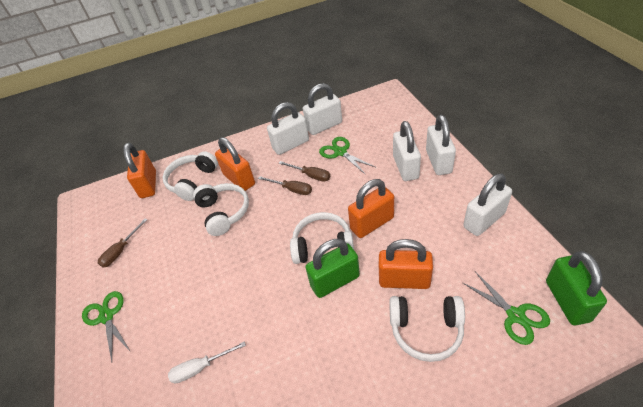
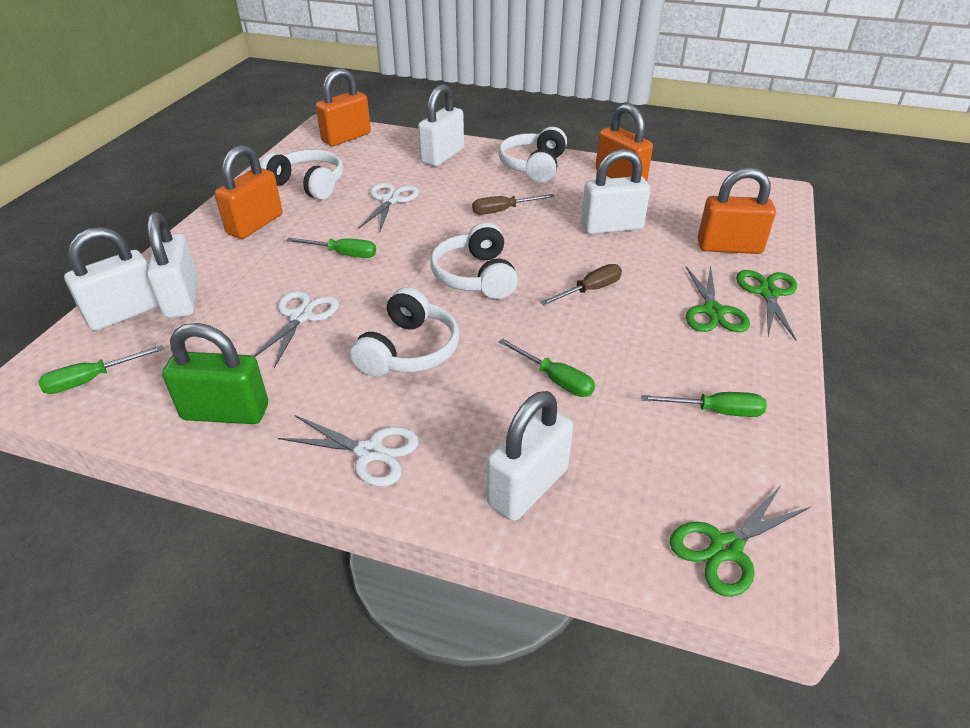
brown screwdriver: 3 -> 2
green padlock: 2 -> 1
green screwdriver: 0 -> 4
white scissors: 0 -> 3
white screwdriver: 1 -> 0

